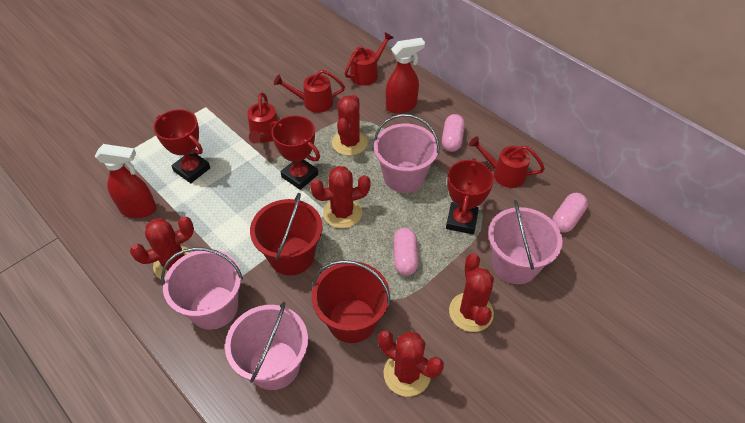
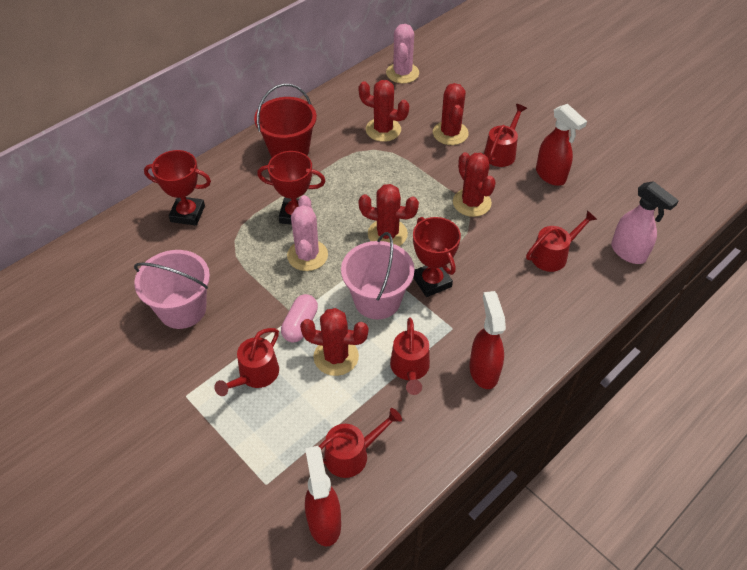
pink bucket: 4 -> 2
pink cactus: 0 -> 2
pink capsule: 3 -> 1
pink spray bottle: 0 -> 1
red bucket: 2 -> 1
red spray bottle: 2 -> 3
red watering can: 4 -> 5

